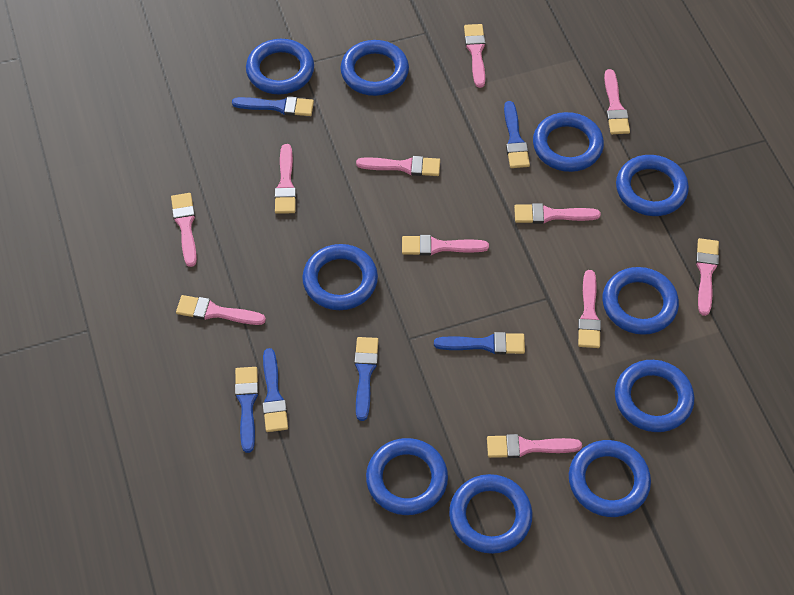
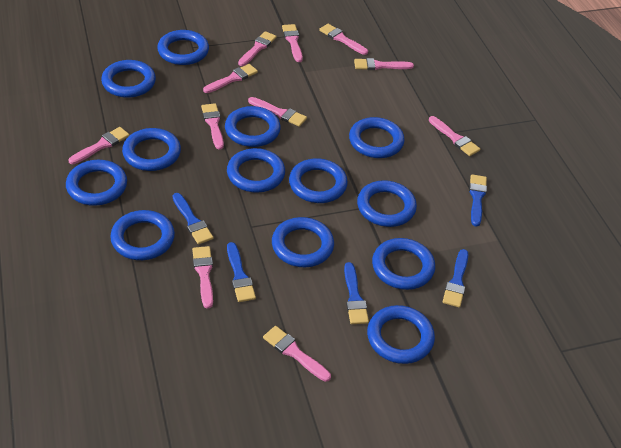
blue brush: 6 -> 5
blue ring: 10 -> 13

